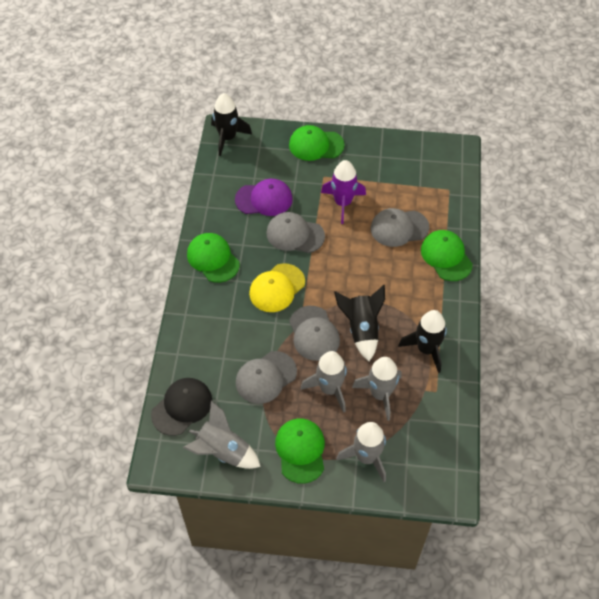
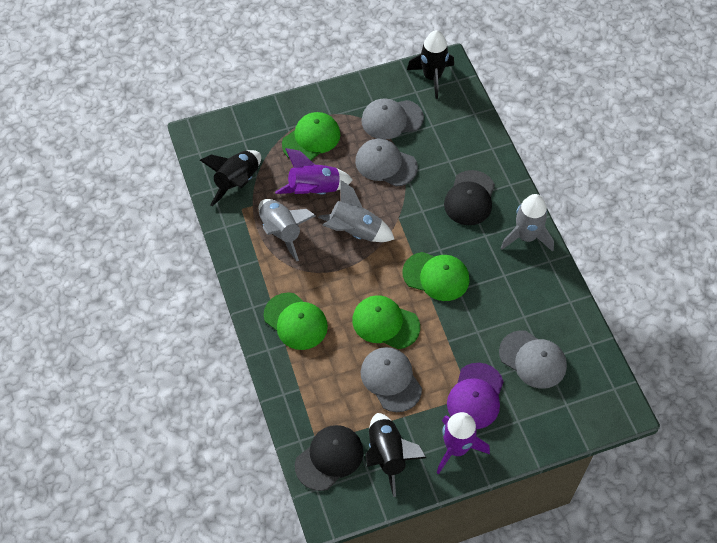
black cap: 1 -> 2
grey rocket: 4 -> 3
purple rocket: 1 -> 2
yellow cap: 1 -> 0

